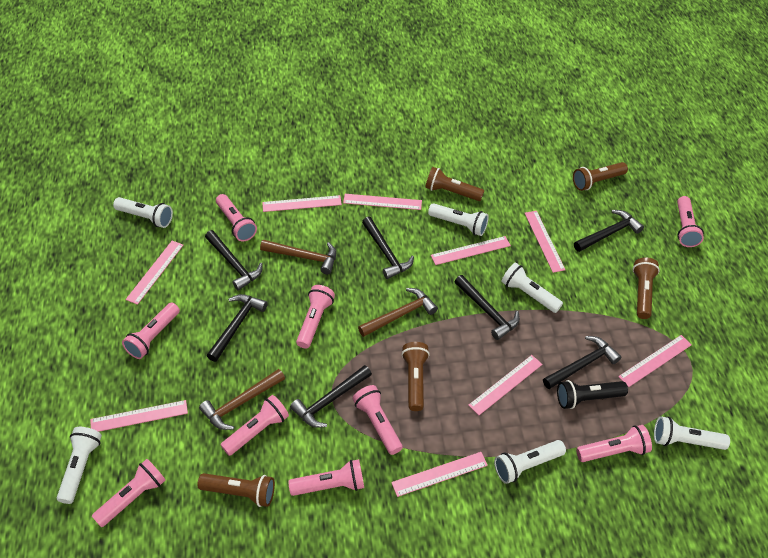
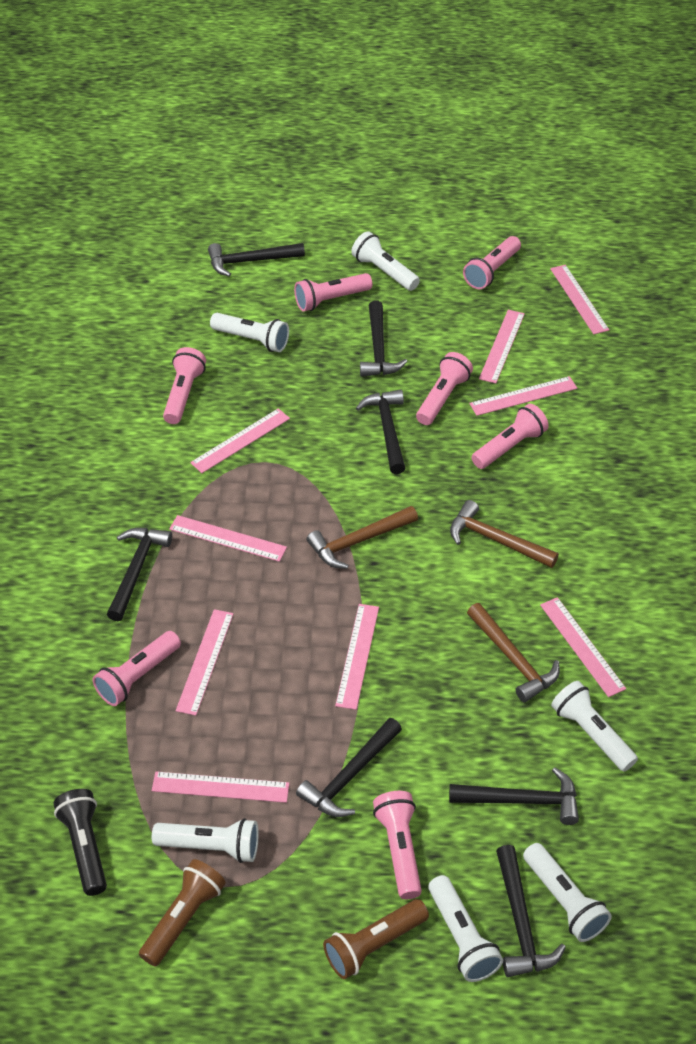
brown flashlight: 5 -> 2
pink flashlight: 9 -> 7

